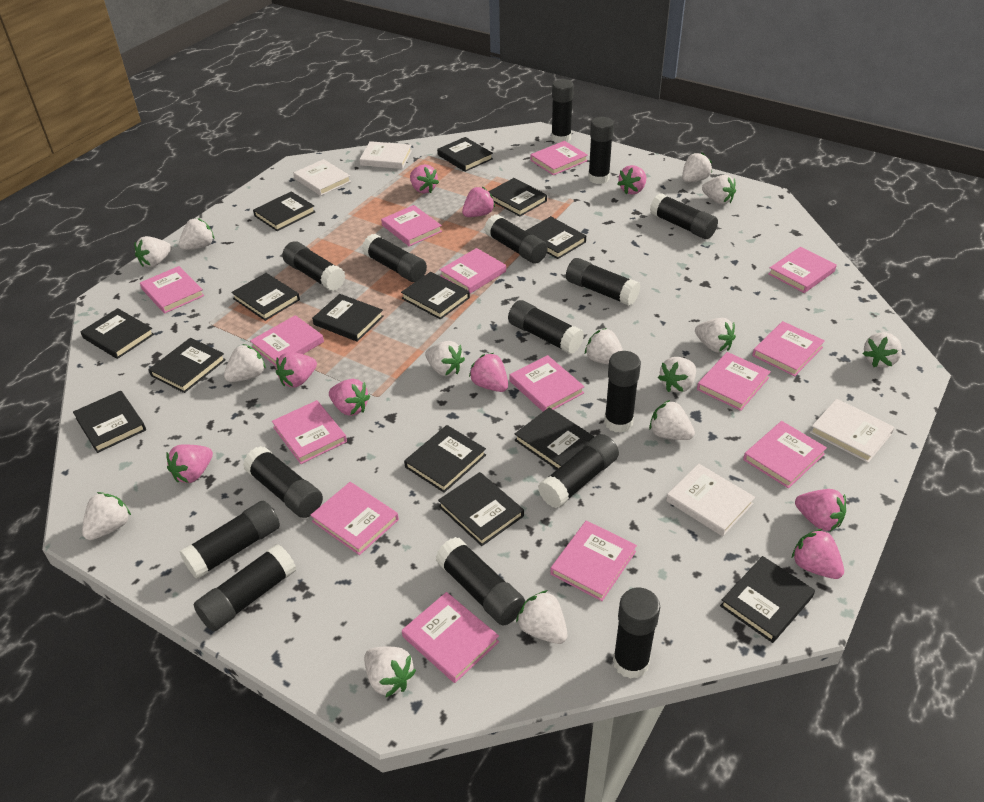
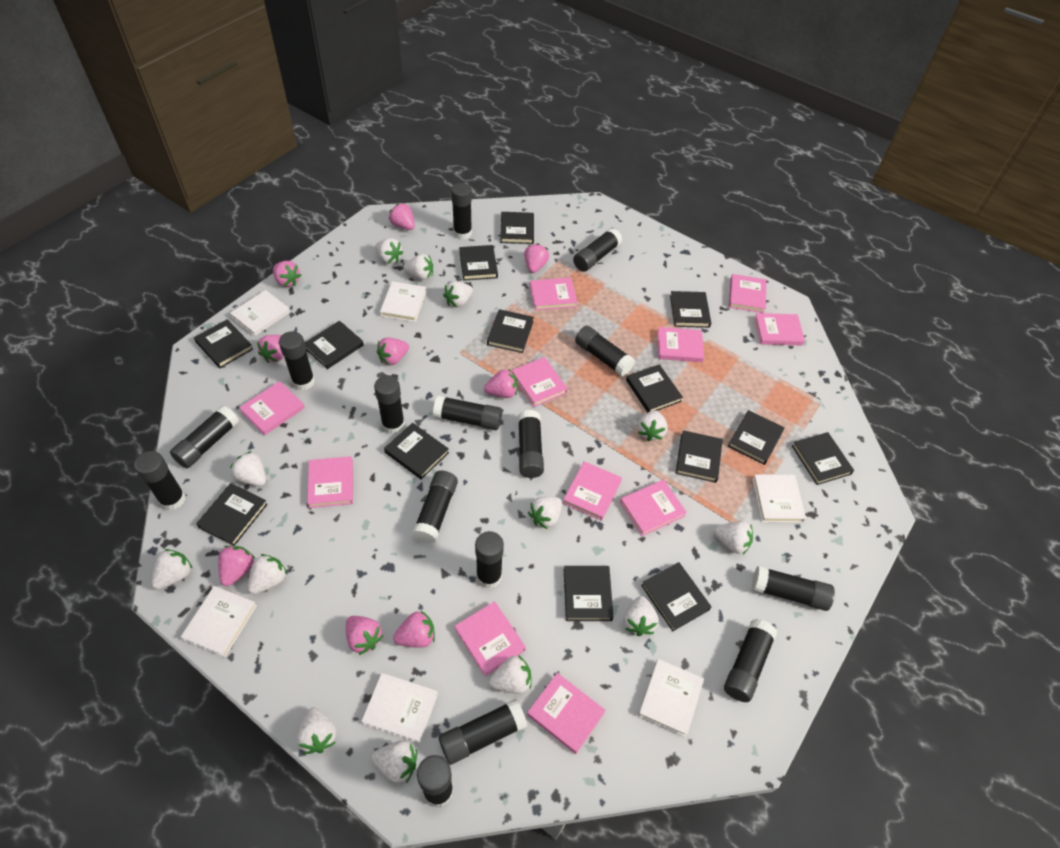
pink book: 14 -> 11
white book: 4 -> 6
white strawberry: 14 -> 13

